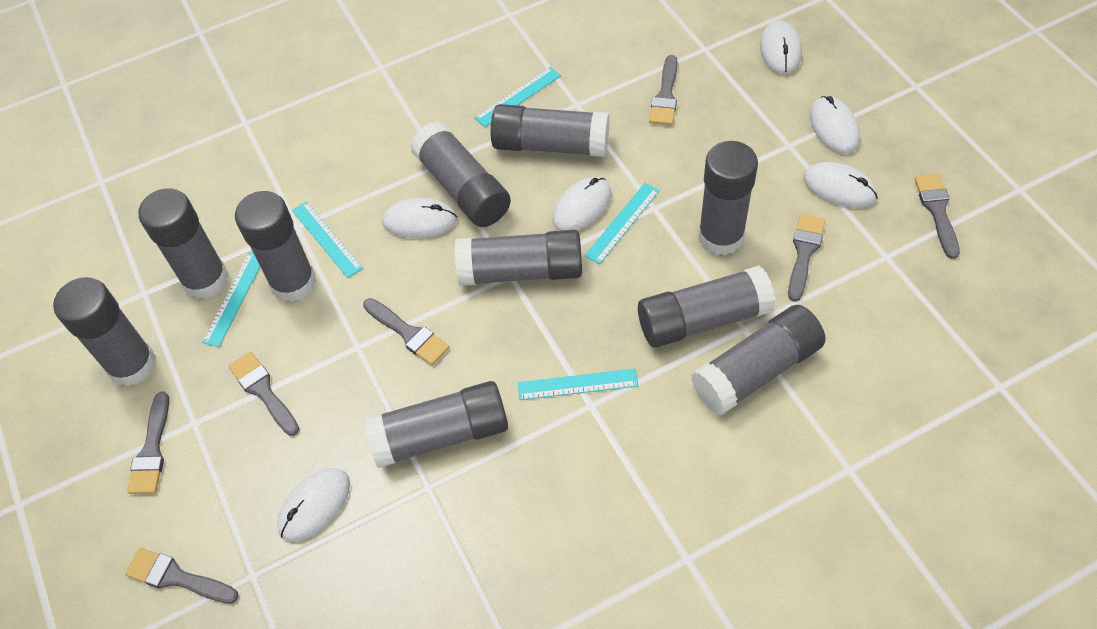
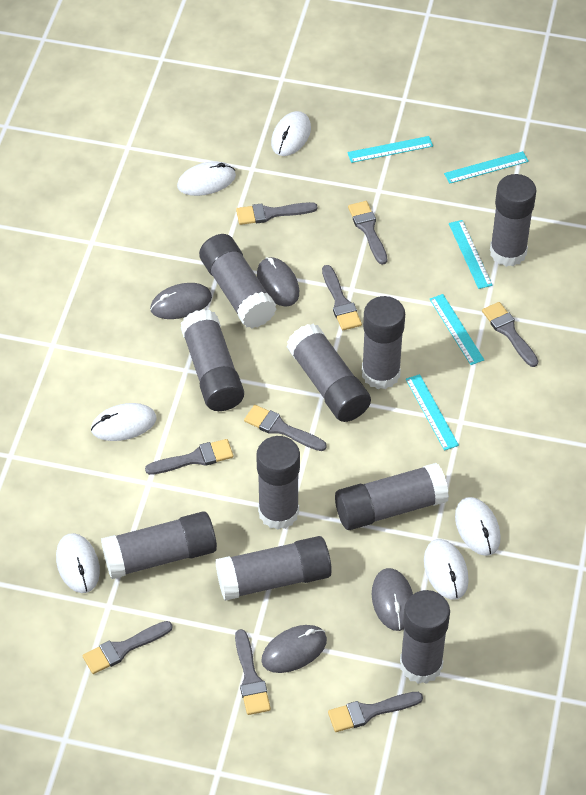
grey brush: 7 -> 9
grey mouse: 0 -> 4

